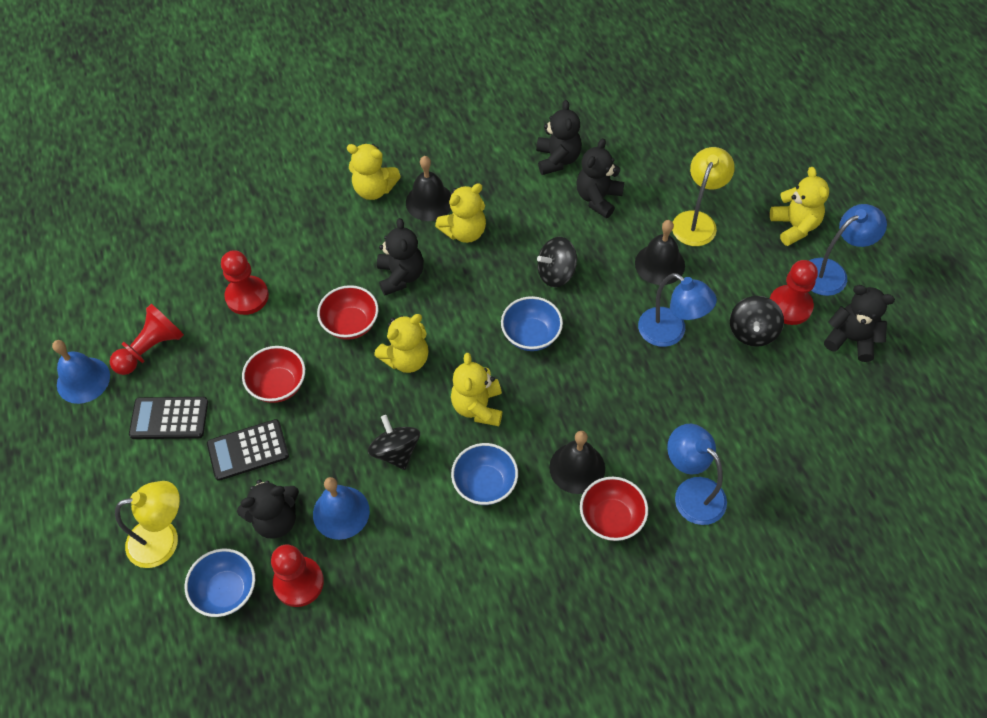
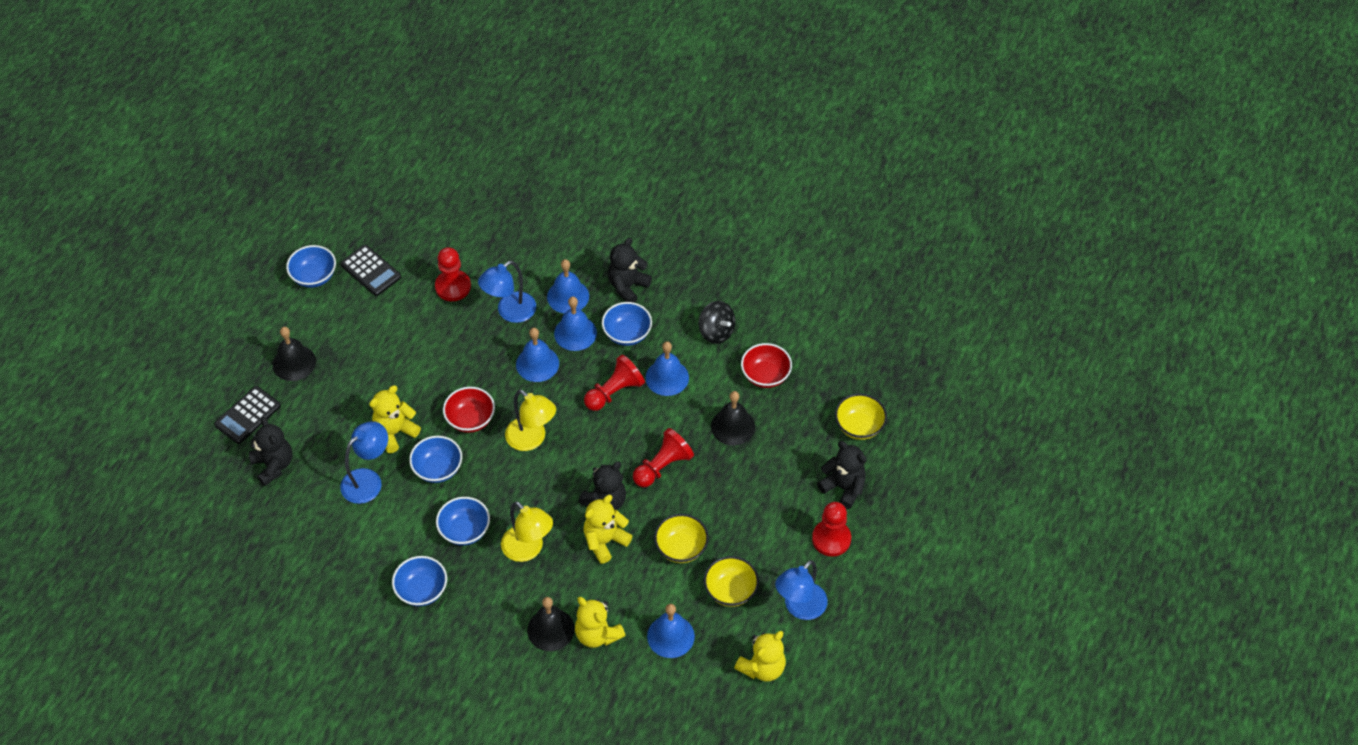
black spinning top: 3 -> 1
black teddy bear: 5 -> 4
blue bell: 2 -> 5
blue bowl: 3 -> 5
red bowl: 3 -> 2
yellow bowl: 0 -> 3
yellow teddy bear: 5 -> 4

